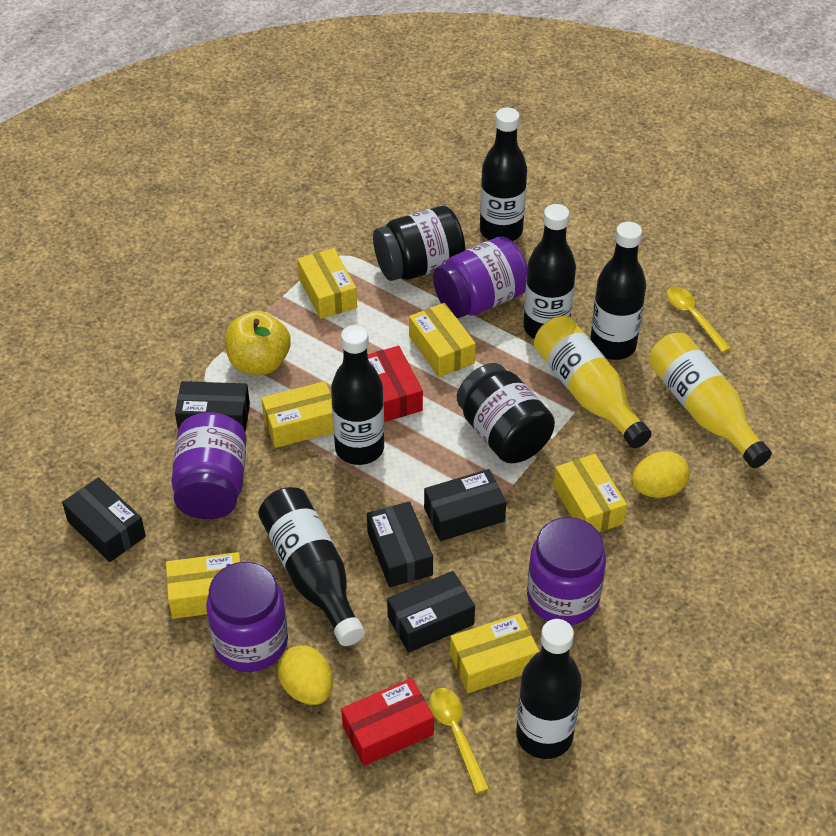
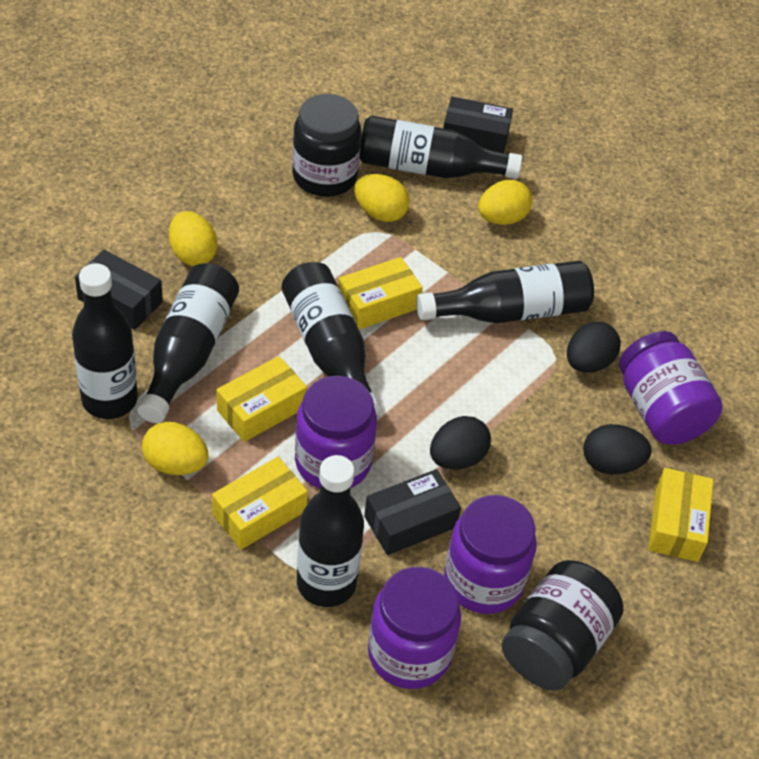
black box: 5 -> 3
black egg: 0 -> 3
red box: 2 -> 0
yellow apple: 1 -> 0
yellow bottle: 2 -> 0
yellow box: 6 -> 4
yellow egg: 2 -> 4
yellow spoon: 2 -> 0

